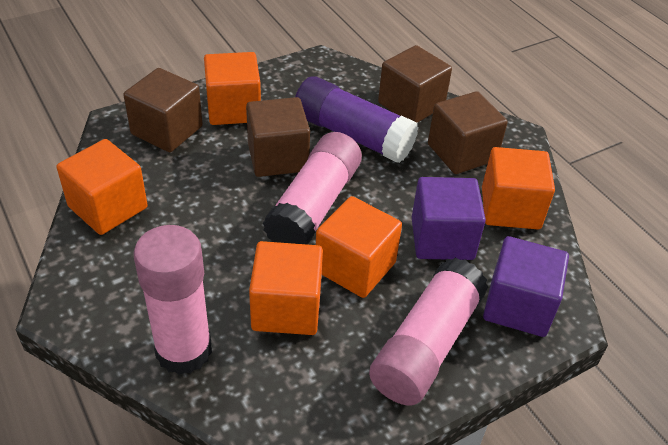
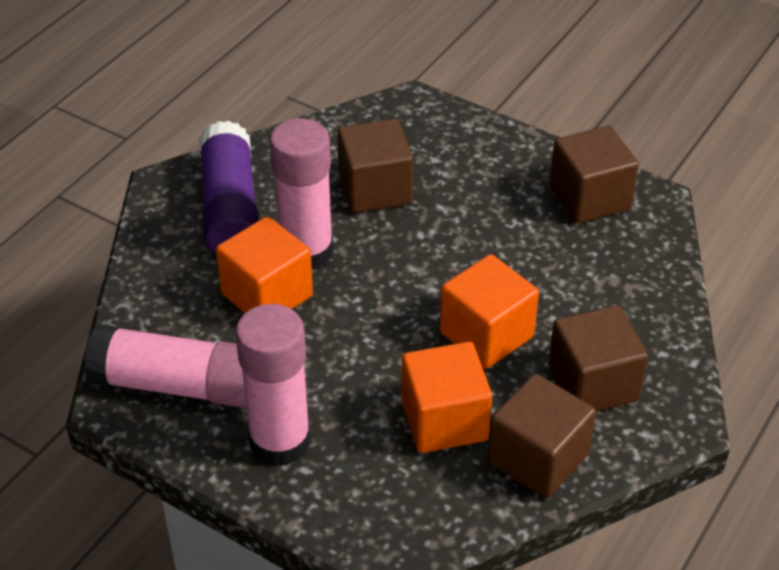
orange cube: 5 -> 3
purple cube: 2 -> 0

